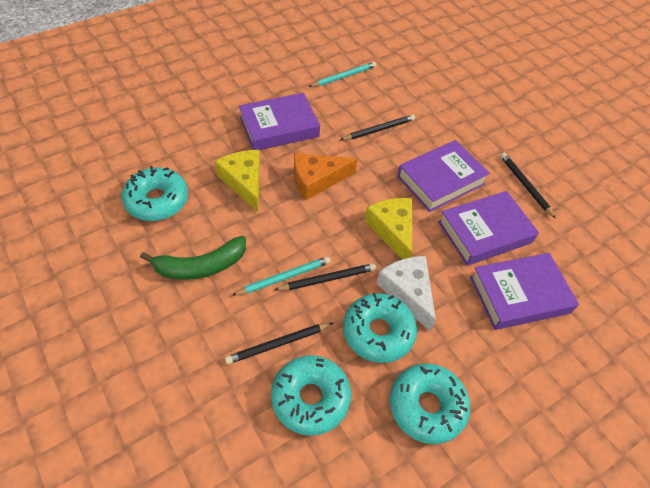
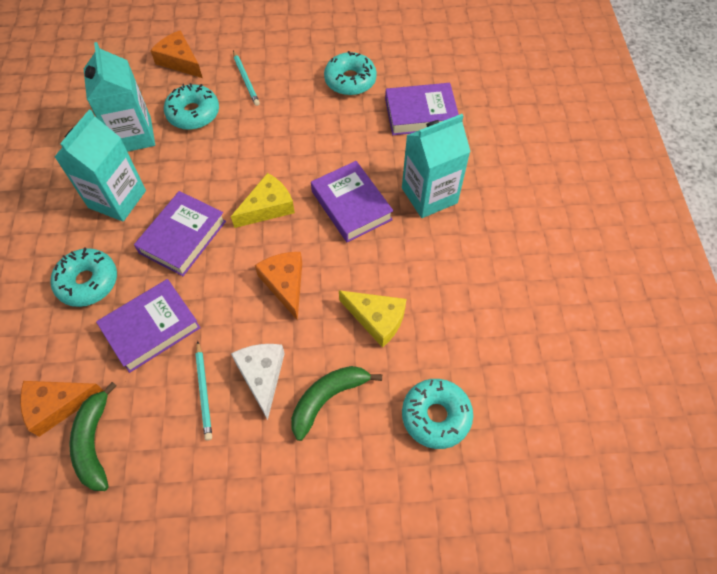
black pencil: 4 -> 0
green banana: 1 -> 2
orange cheese: 1 -> 3
turquoise carton: 0 -> 3

